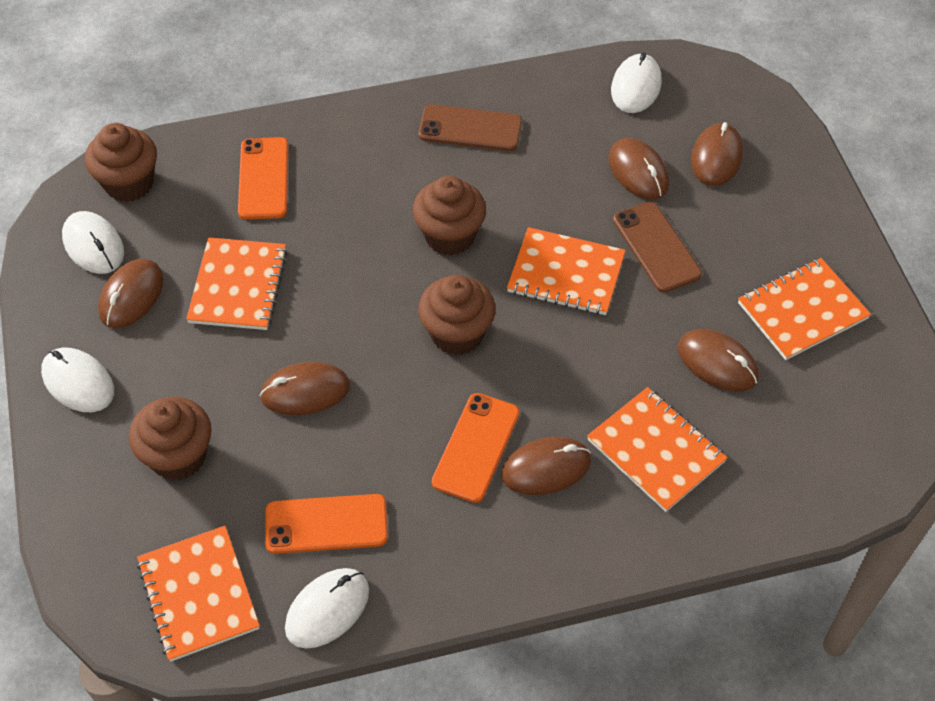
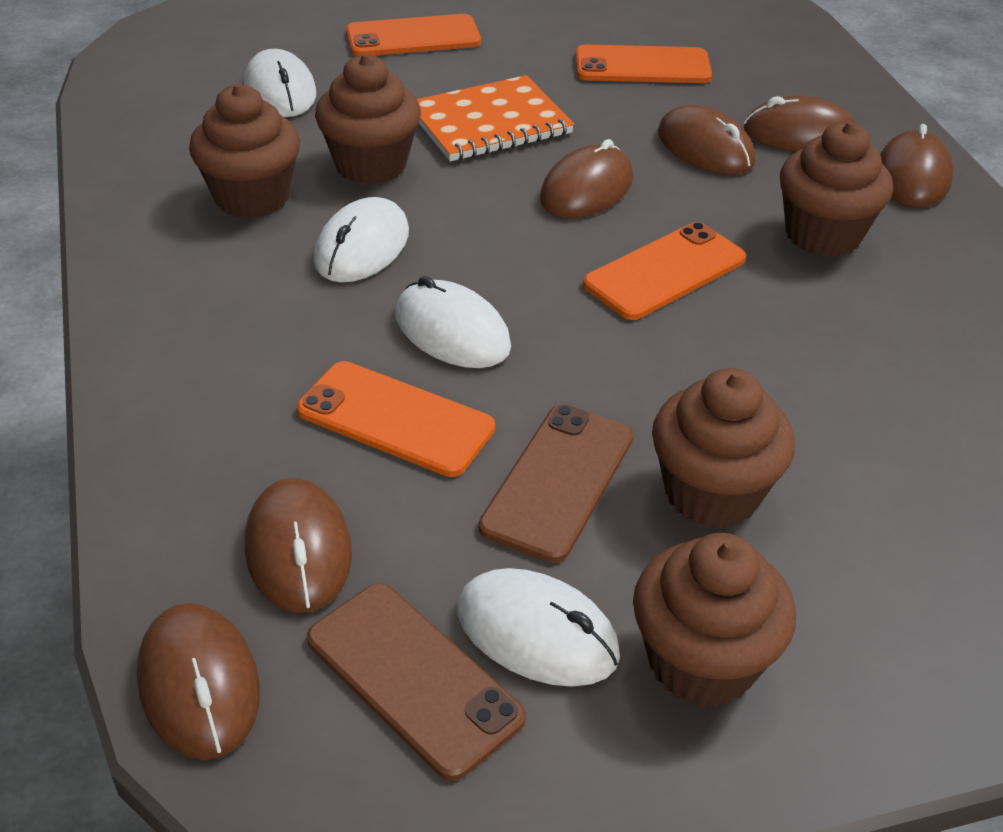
brown cupcake: 4 -> 5
orange notebook: 5 -> 1
orange phone: 3 -> 4

